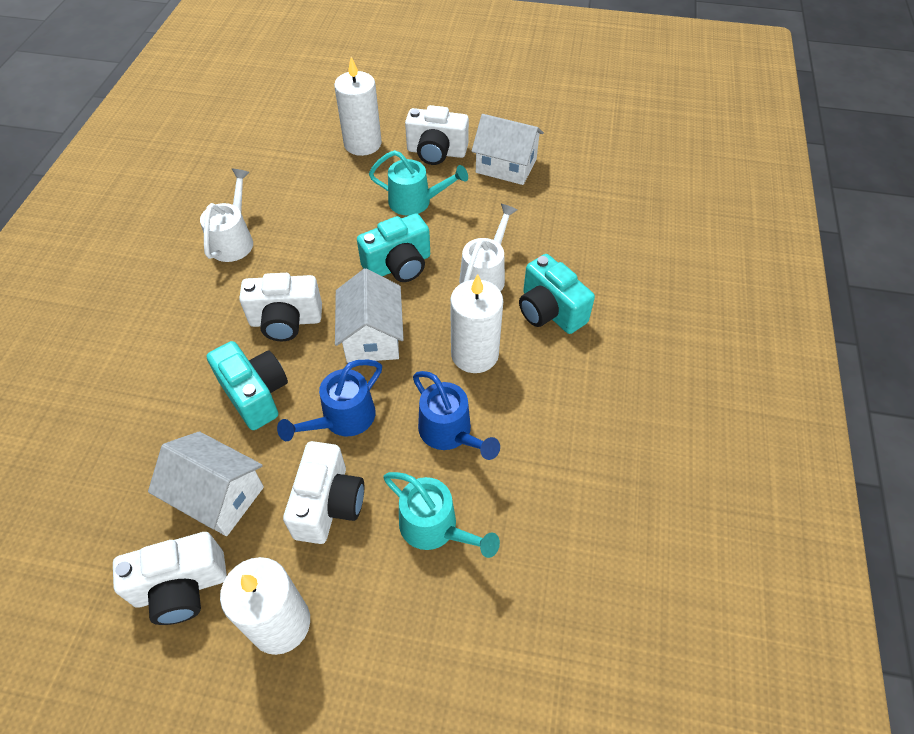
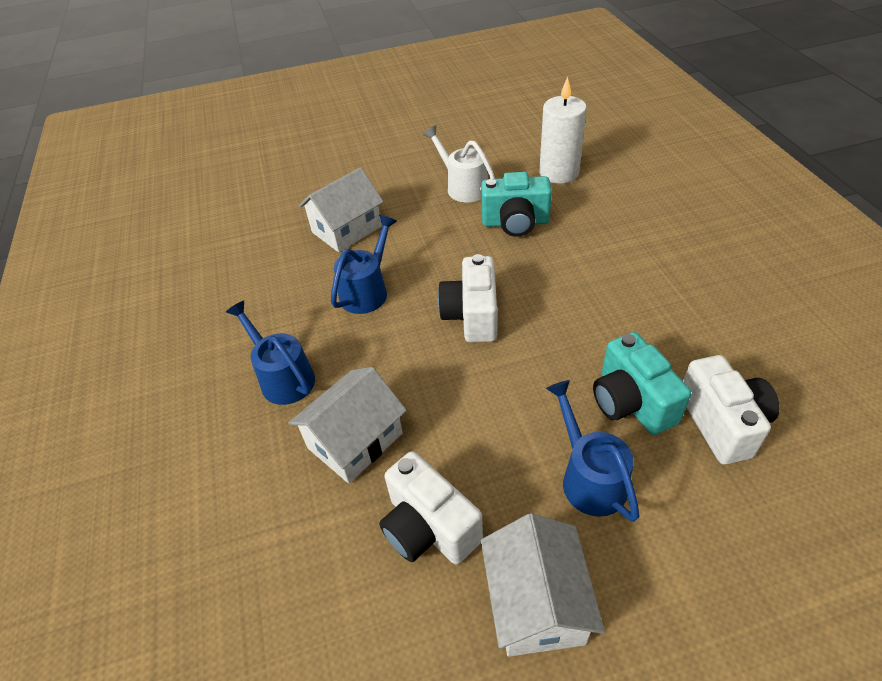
blue watering can: 2 -> 3
turquoise camera: 3 -> 2
turquoise watering can: 2 -> 0
white camera: 4 -> 3
white candle: 3 -> 1
white watering can: 2 -> 1

